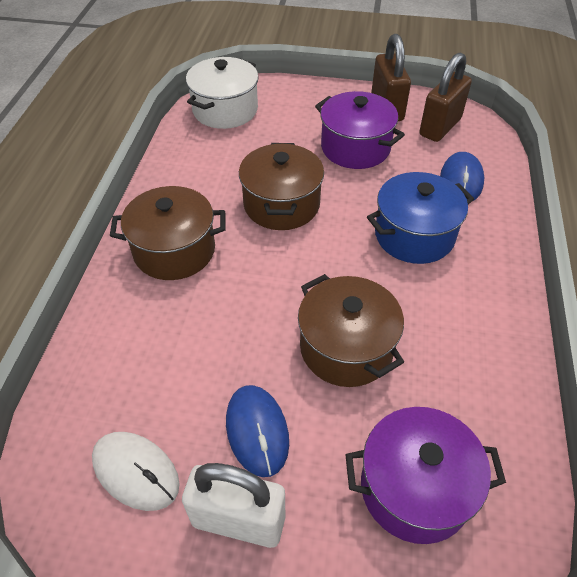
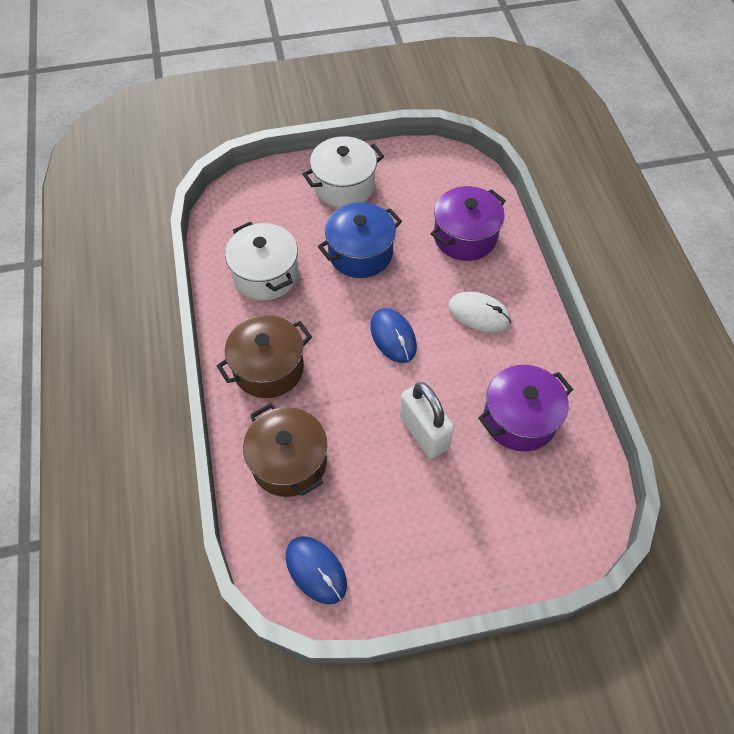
brown padlock: 2 -> 0
brown pot: 3 -> 2
white pot: 1 -> 2

